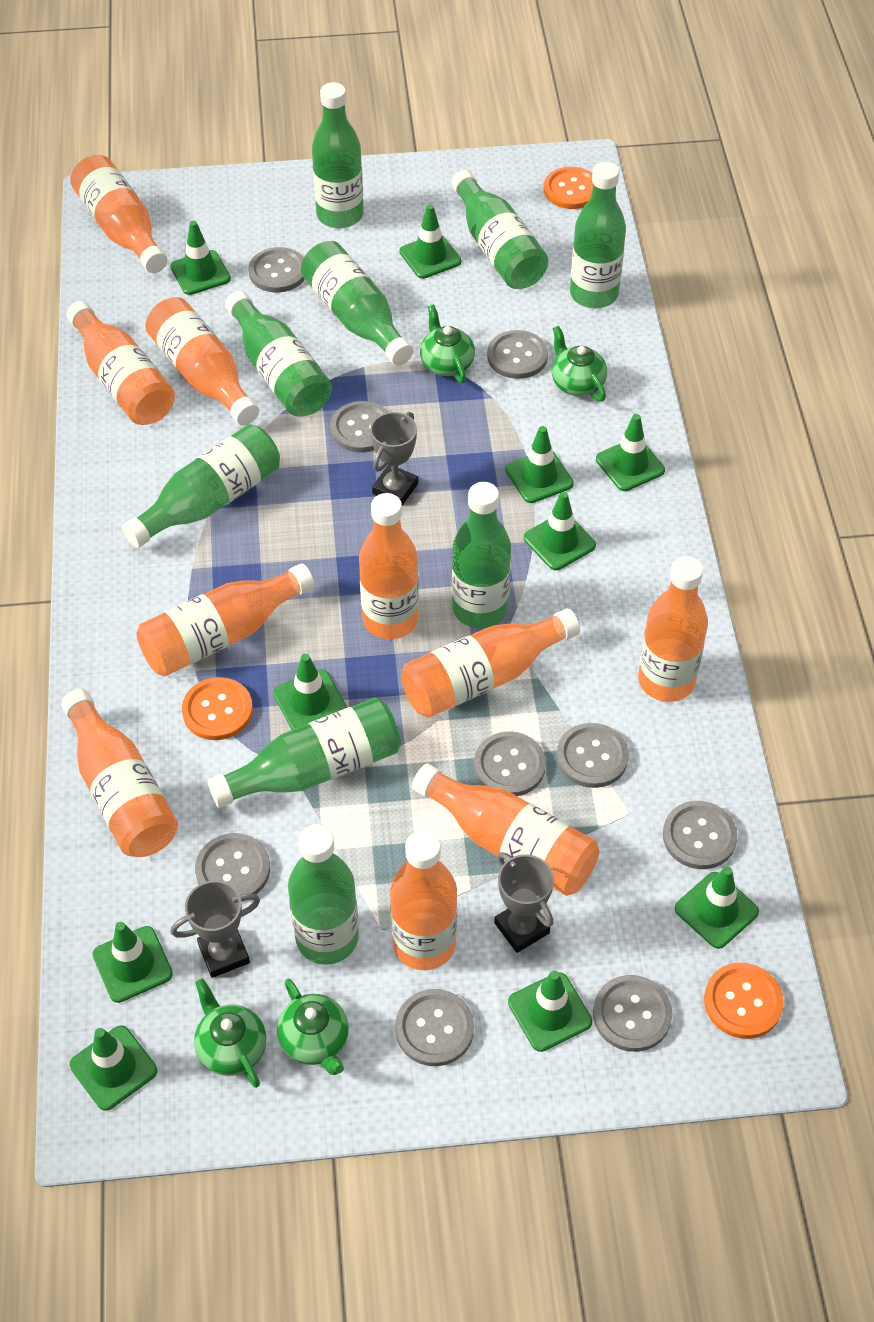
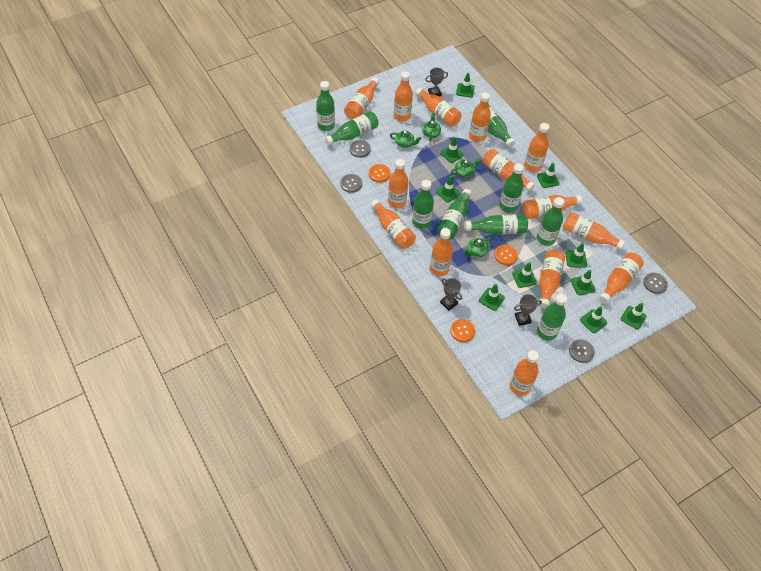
grey button: 9 -> 4
orange bottle: 10 -> 14

